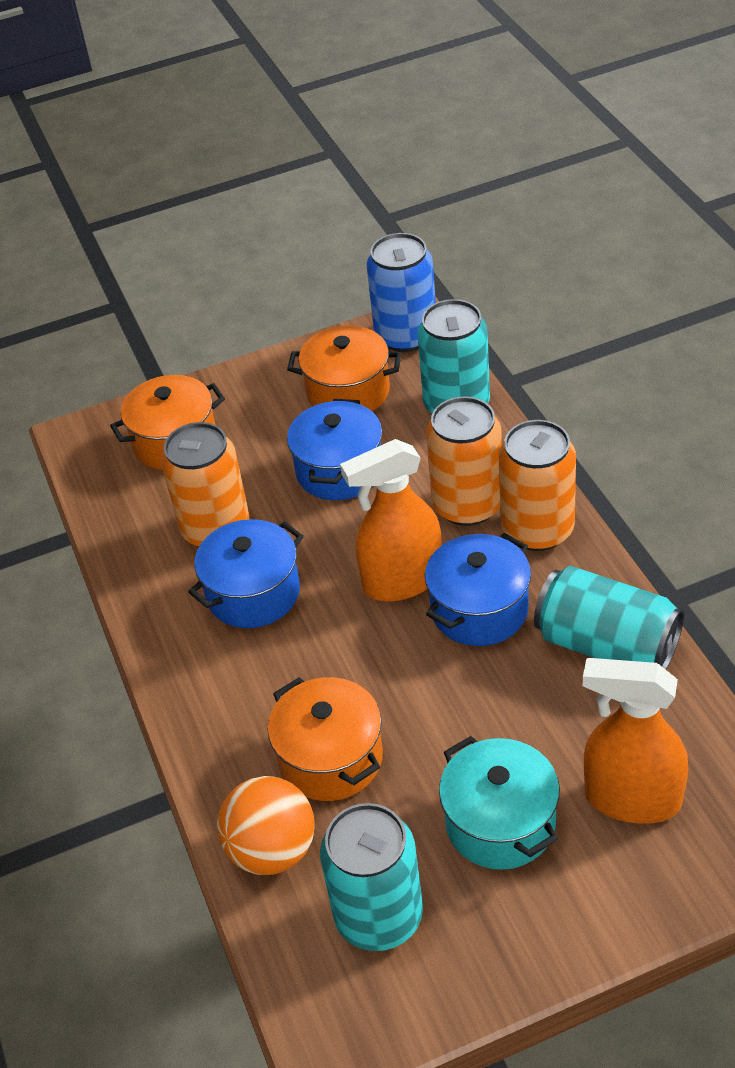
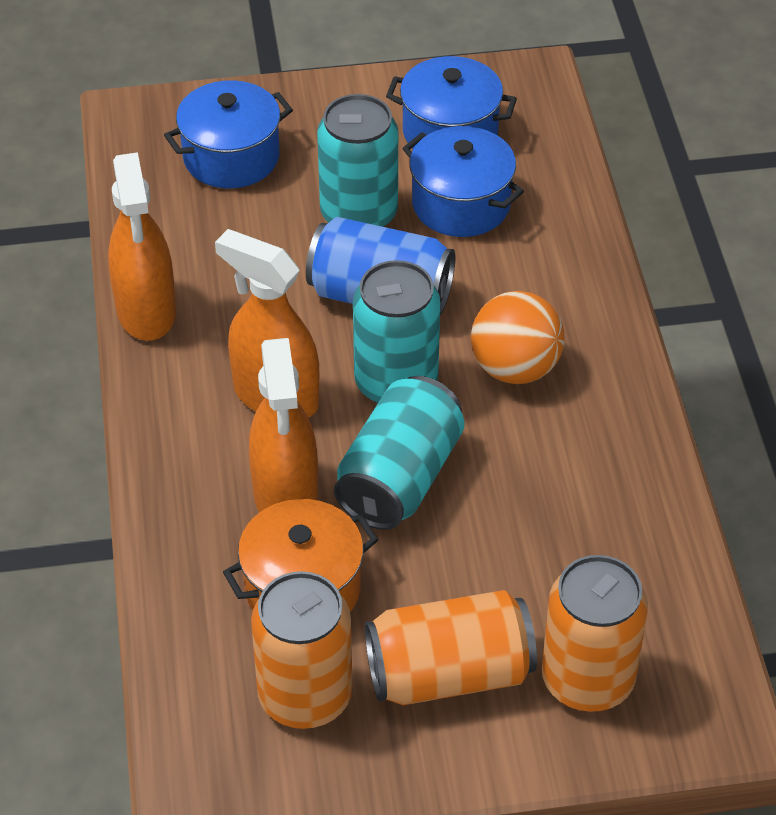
orange pot: 3 -> 1
orange spray bottle: 2 -> 3
turquoise pot: 1 -> 0

